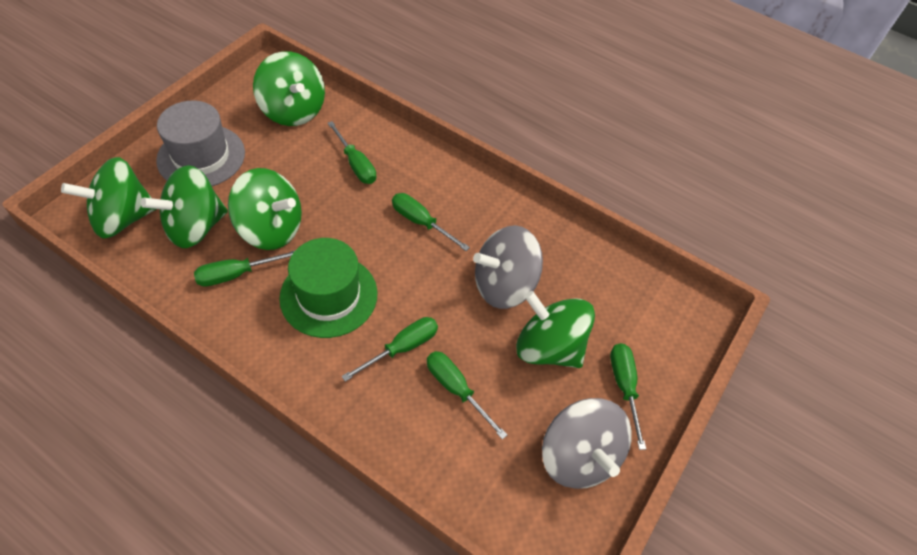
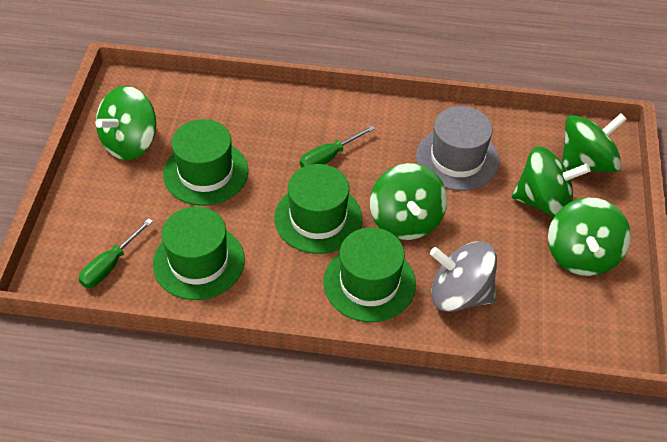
green hat: 1 -> 4
green screwdriver: 6 -> 2
grey spinning top: 2 -> 1

